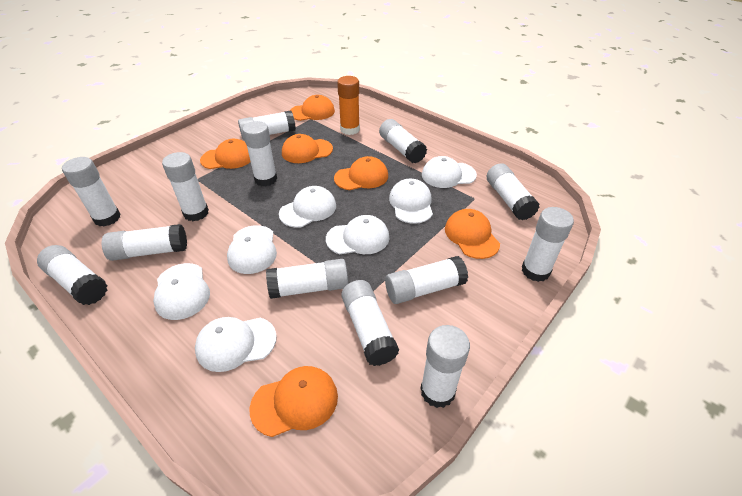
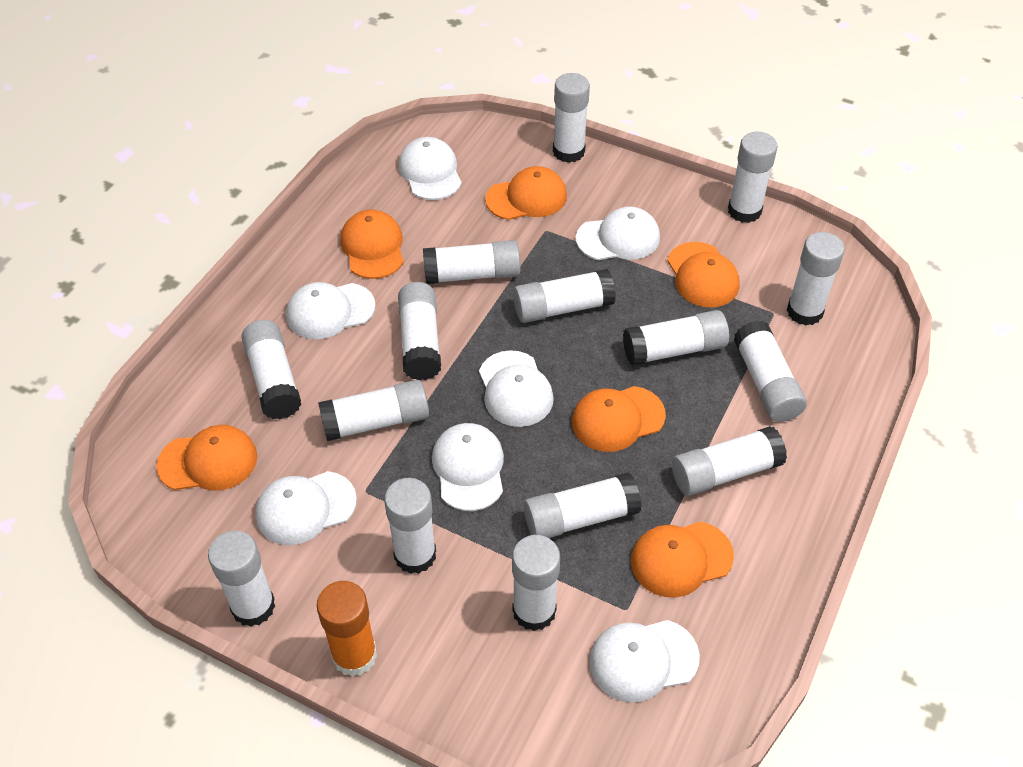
white glue stick: 13 -> 15

